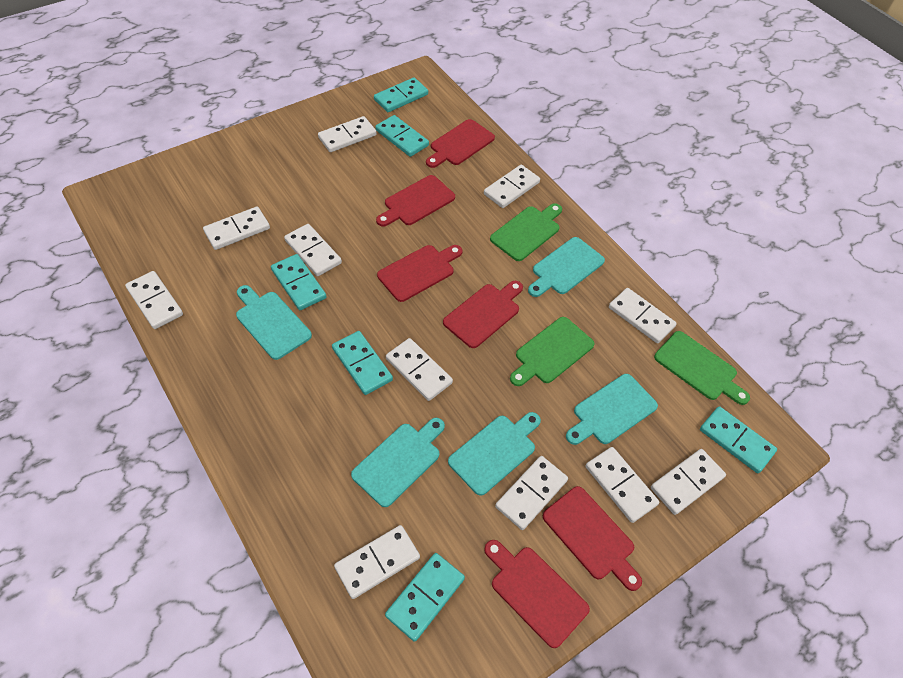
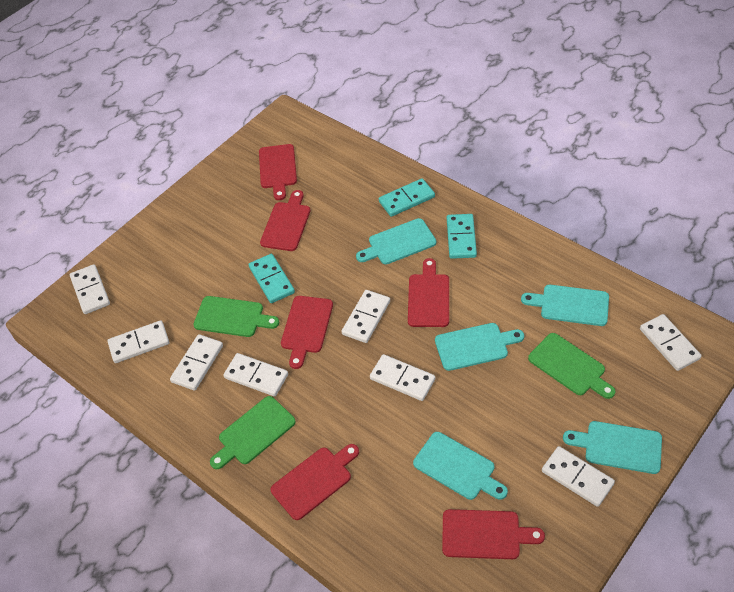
turquoise domino: 6 -> 3
white domino: 11 -> 8

